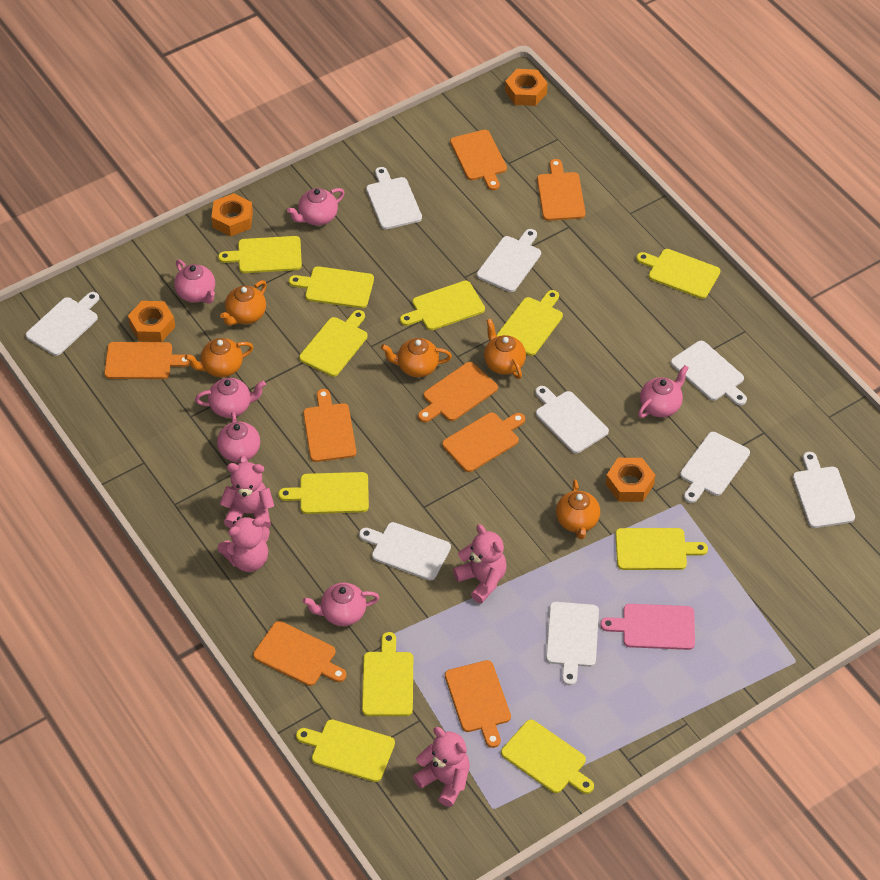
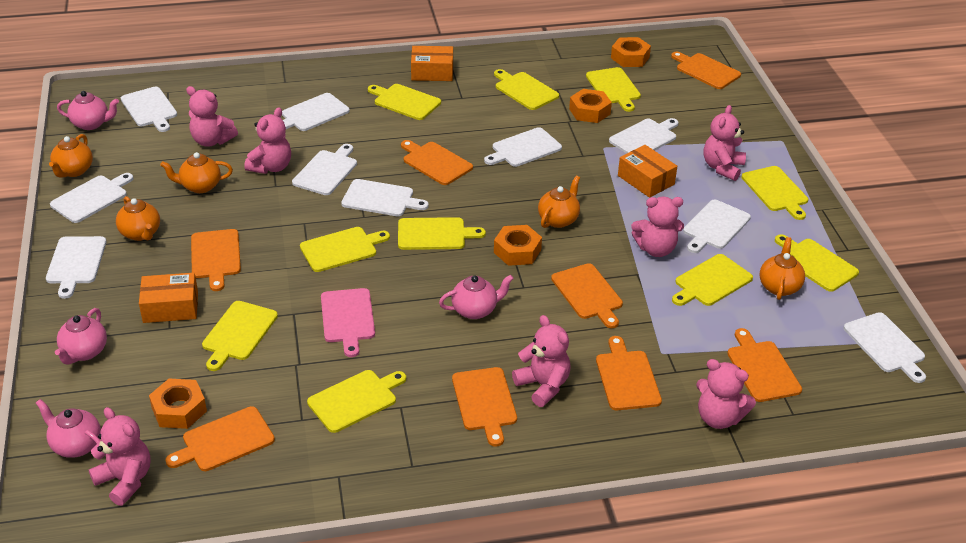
orange box: 0 -> 3
pink teapot: 6 -> 4
pink teddy bear: 4 -> 7
white cutting board: 9 -> 10
yellow cutting board: 11 -> 10

